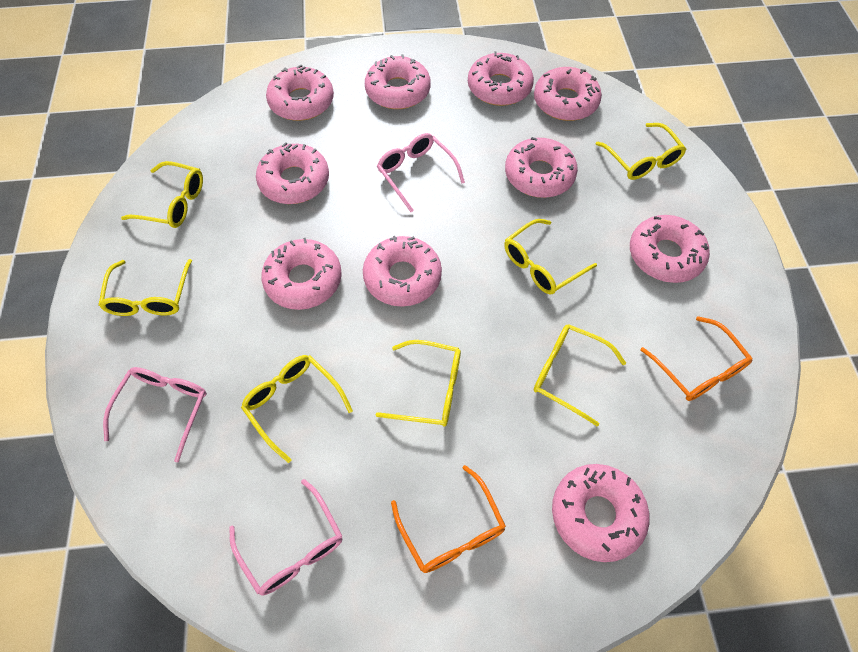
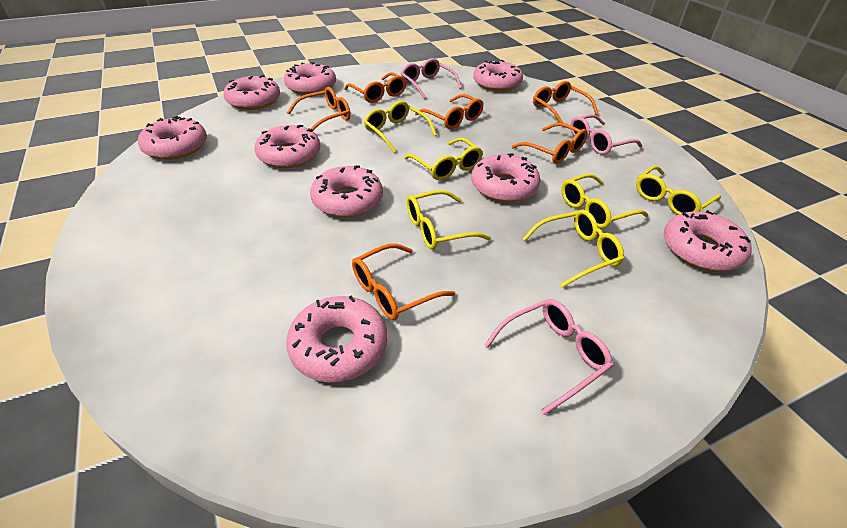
orange glasses: 2 -> 6
pink donut: 10 -> 9
yellow glasses: 7 -> 6

